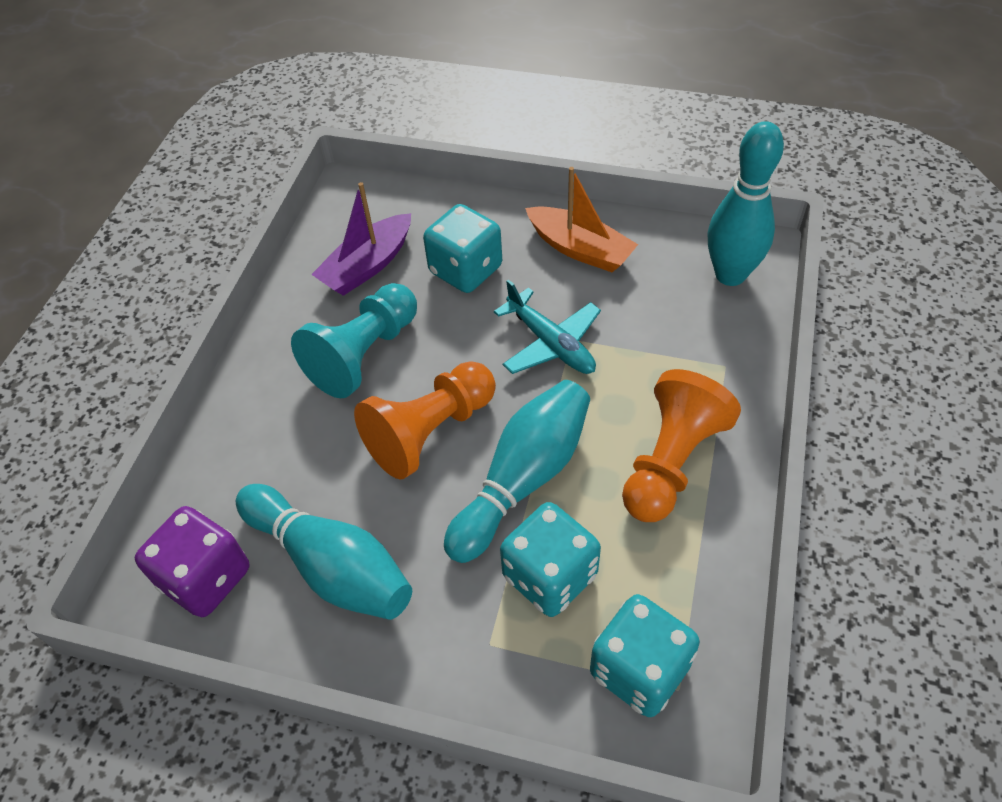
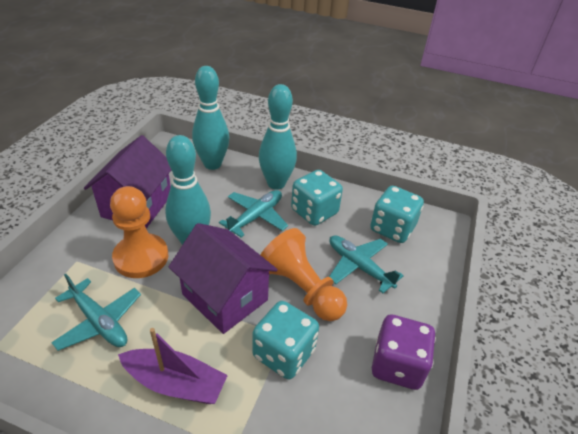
orange boat: 1 -> 0
purple house: 0 -> 2
turquoise pawn: 1 -> 0
turquoise plane: 1 -> 3

